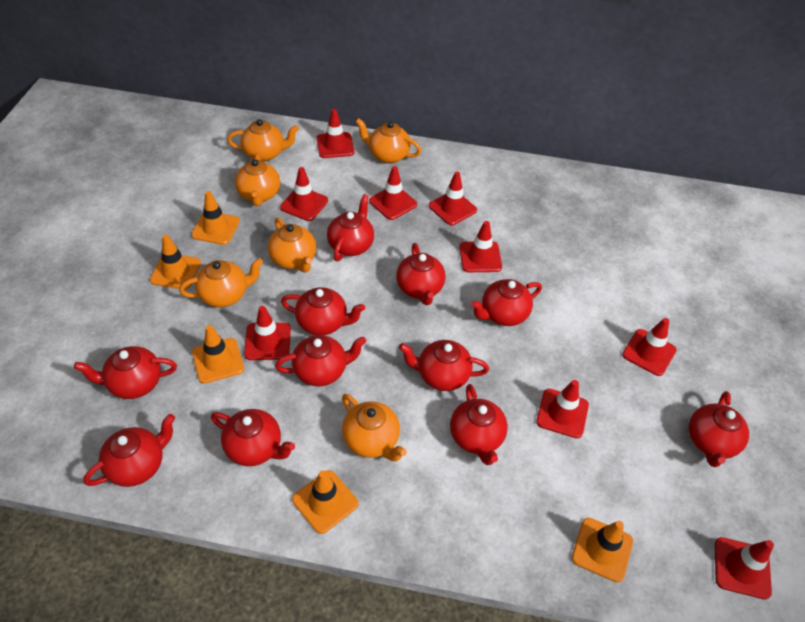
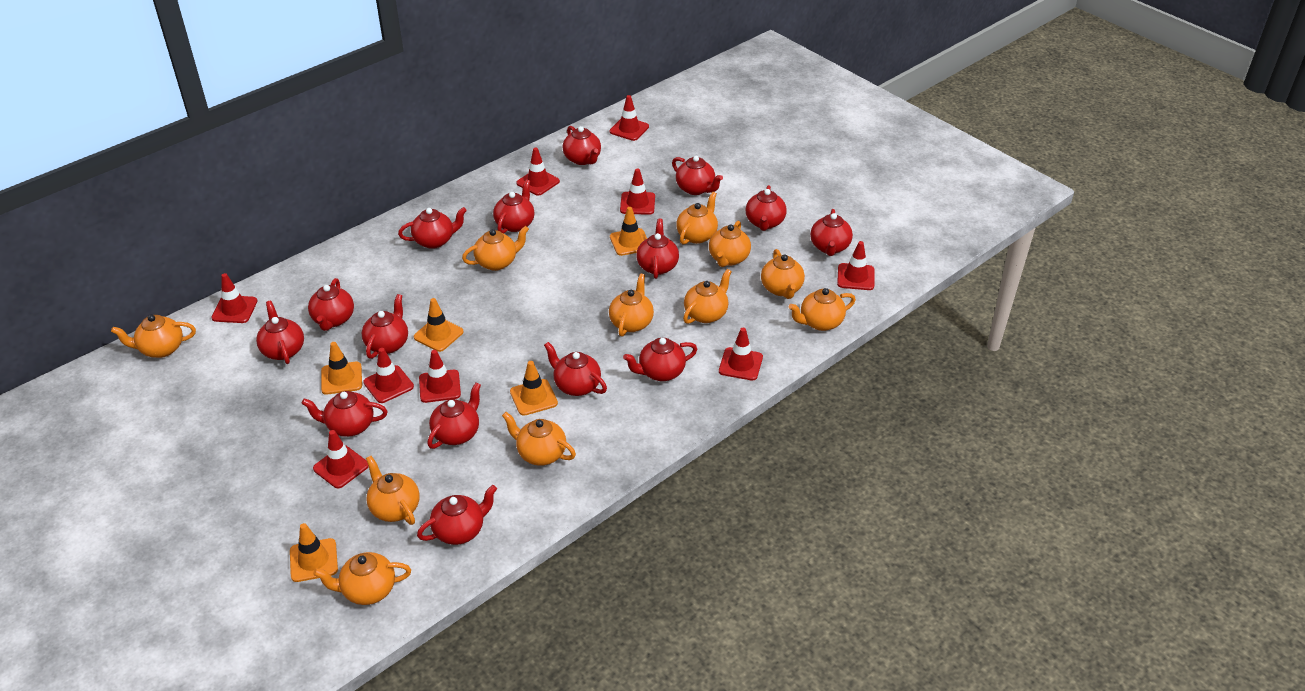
orange teapot: 6 -> 11
red teapot: 11 -> 15

